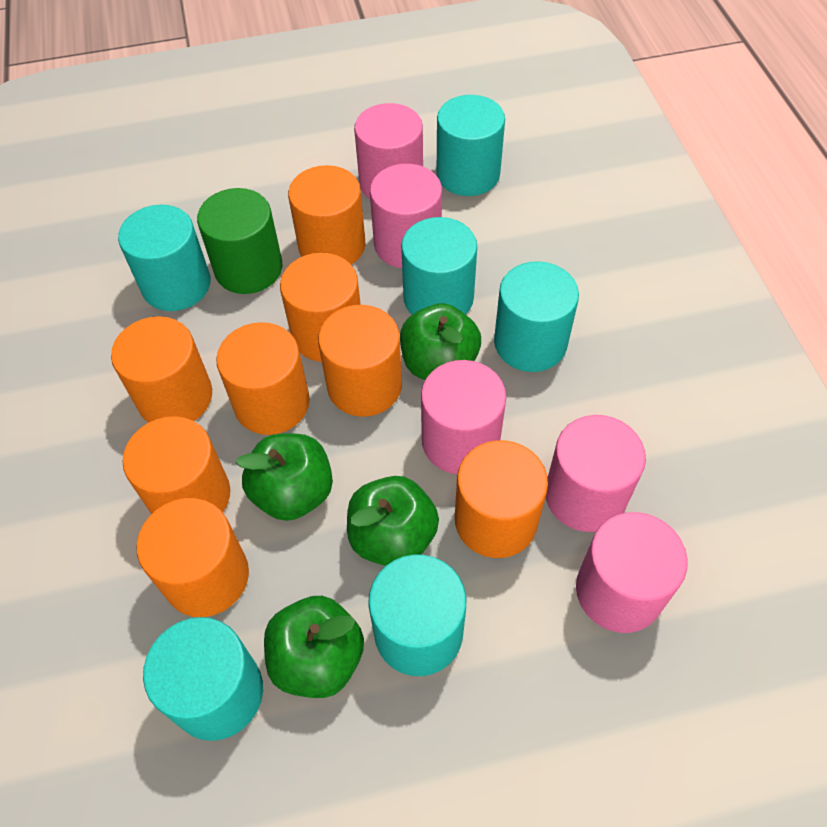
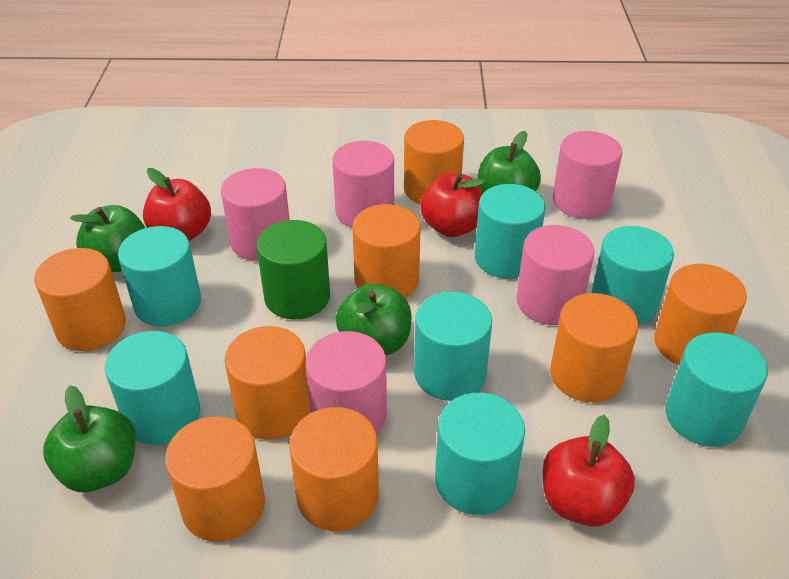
red apple: 0 -> 3
turquoise cylinder: 6 -> 7

